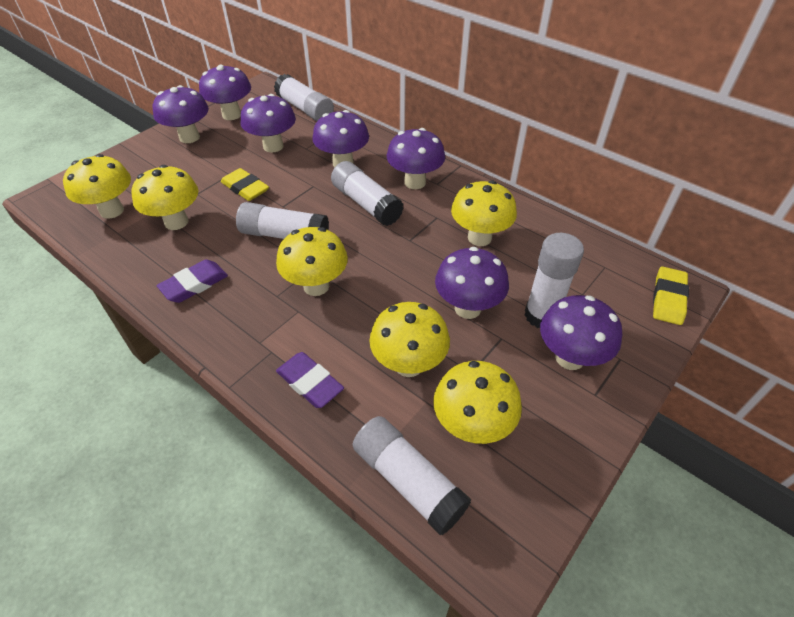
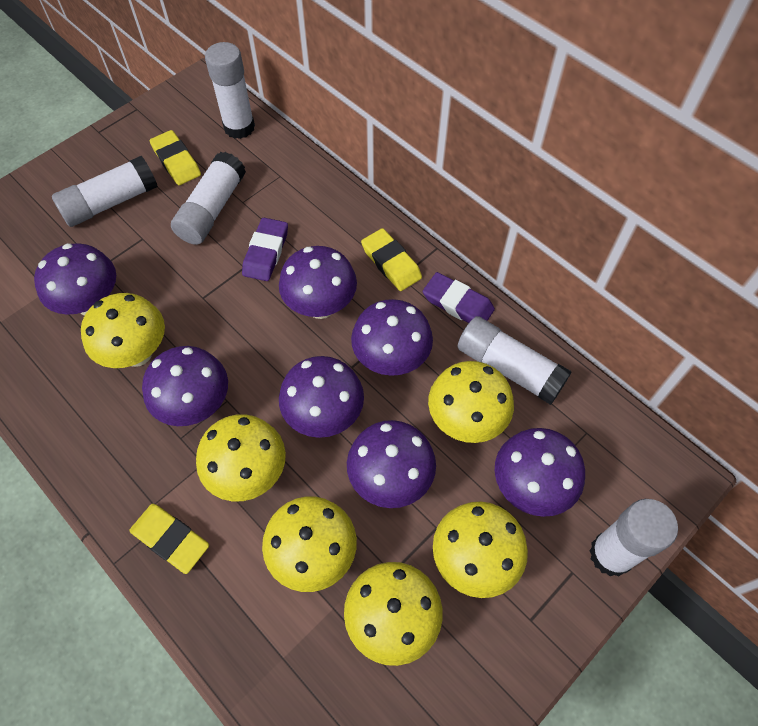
yellow eraser: 2 -> 3

